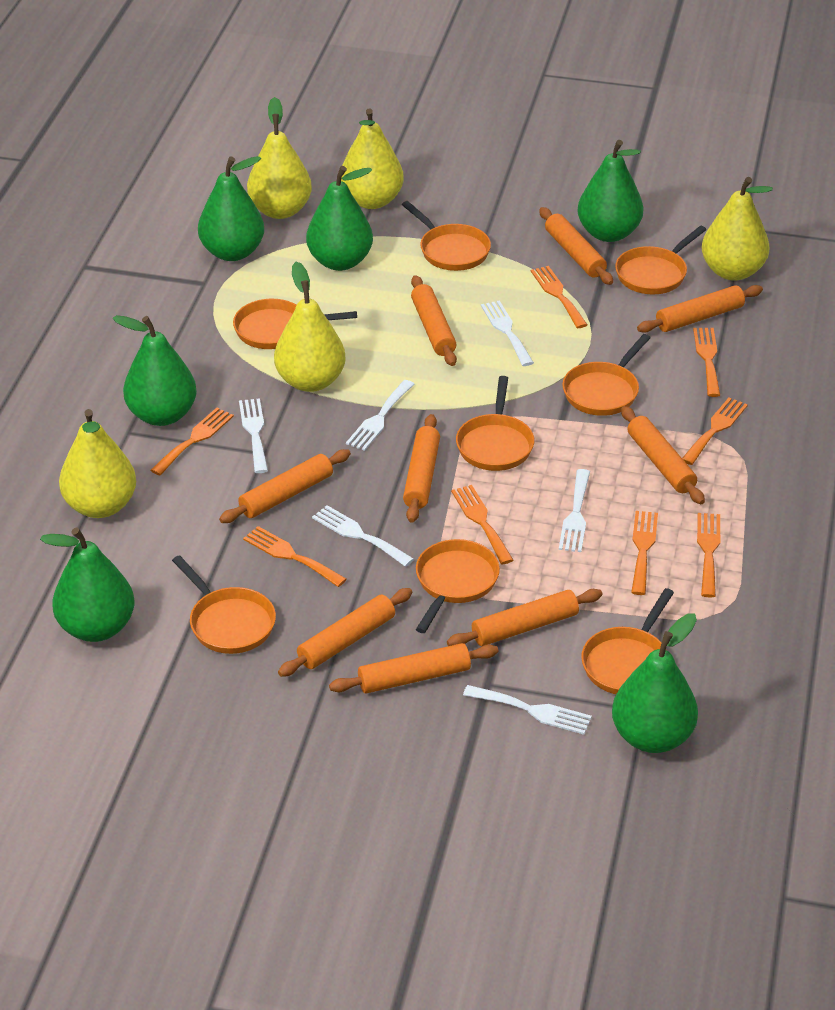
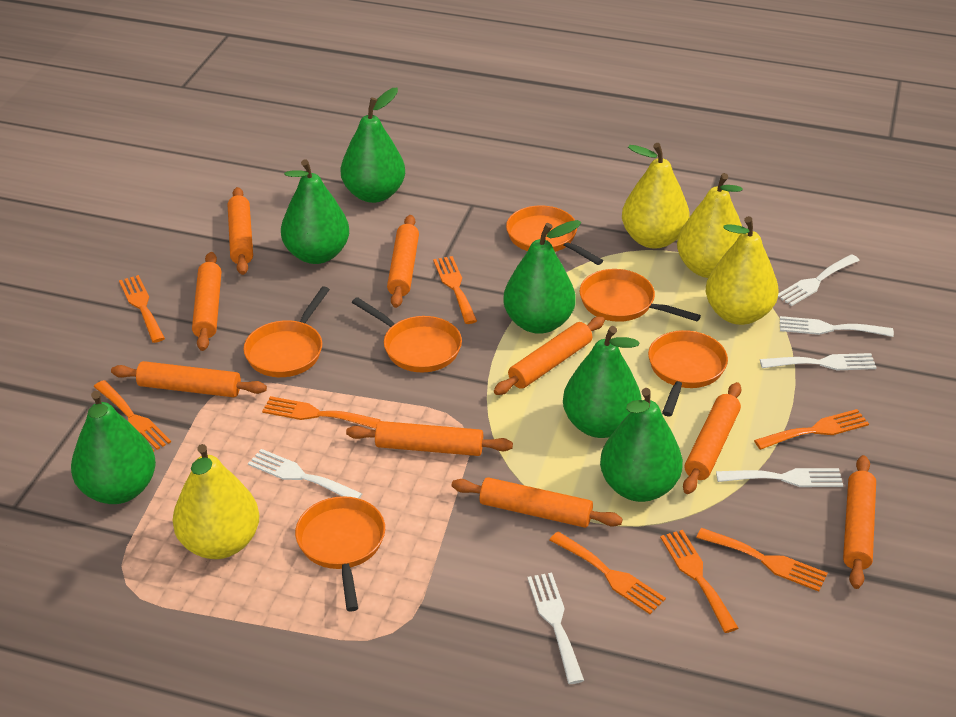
orange pan: 8 -> 6
yellow pear: 5 -> 4

